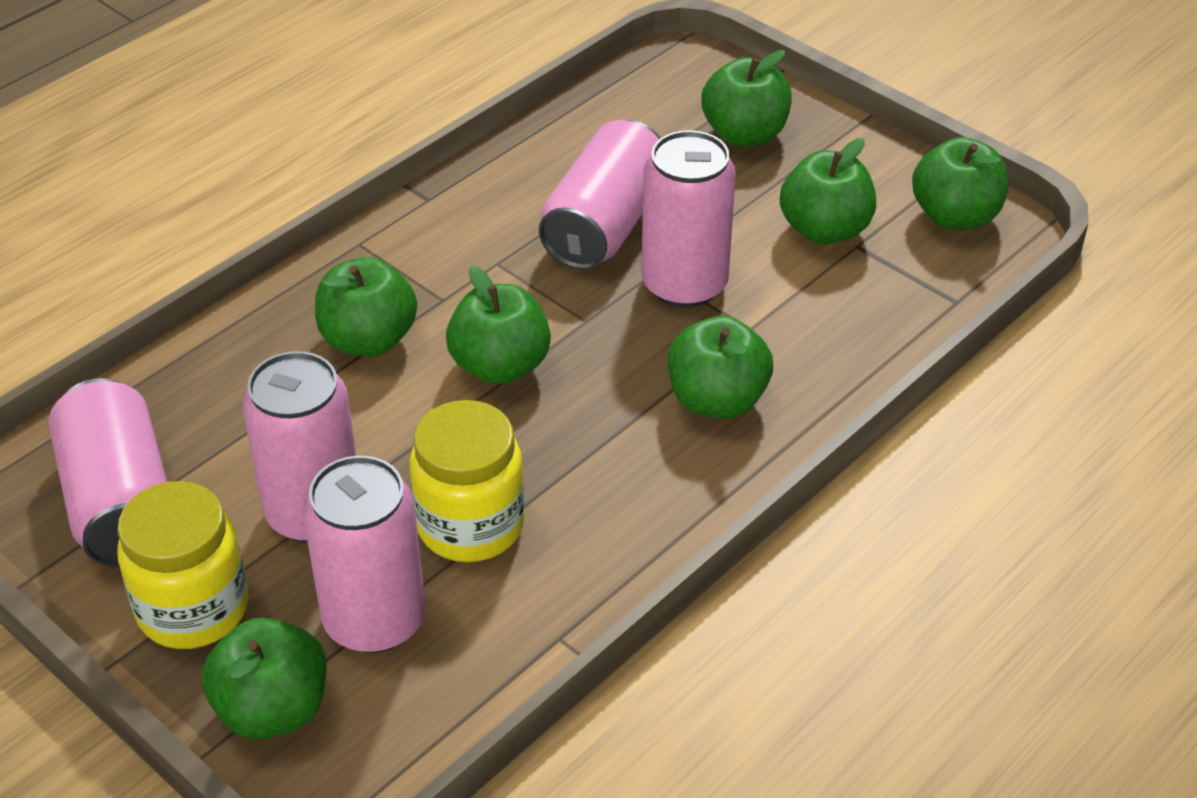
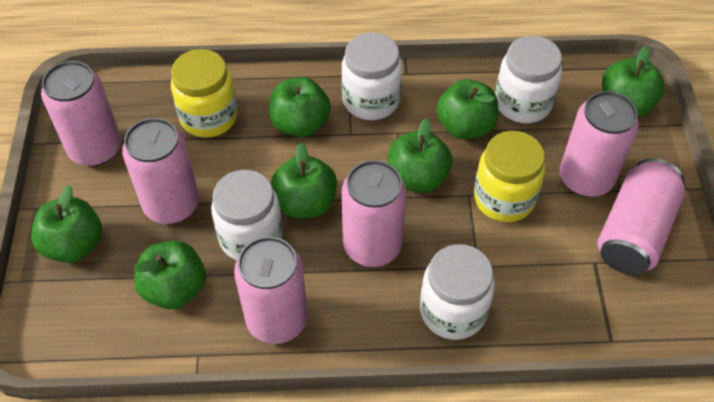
pink can: 5 -> 6
white jar: 0 -> 4

